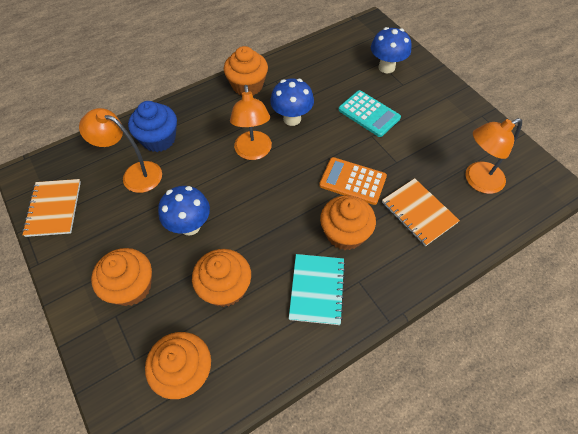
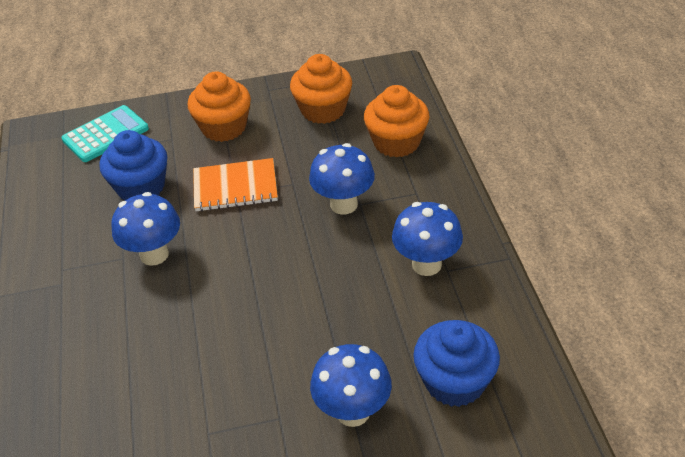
blue cupcake: 1 -> 2
blue mushroom: 3 -> 4
orange calculator: 1 -> 0
orange cupcake: 5 -> 3
orange lamp: 3 -> 0
orange notebook: 2 -> 1
turquoise notebook: 1 -> 0

